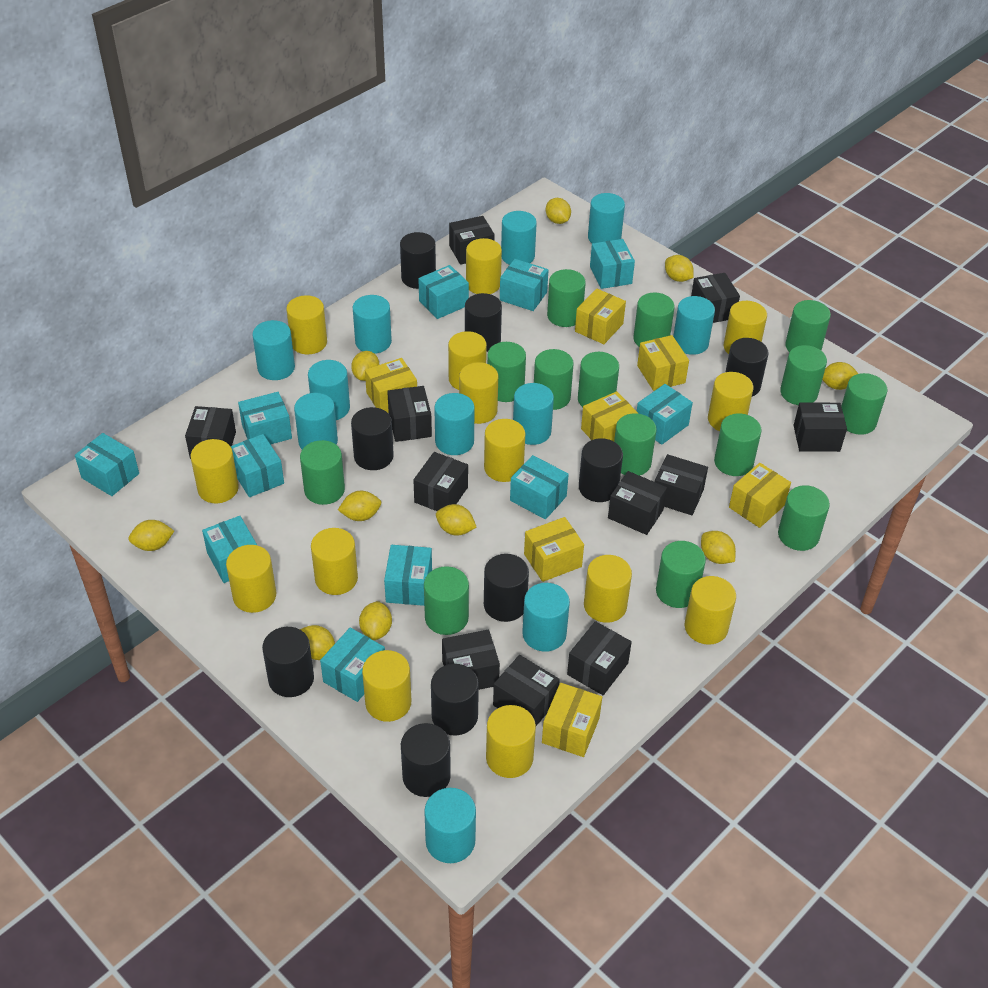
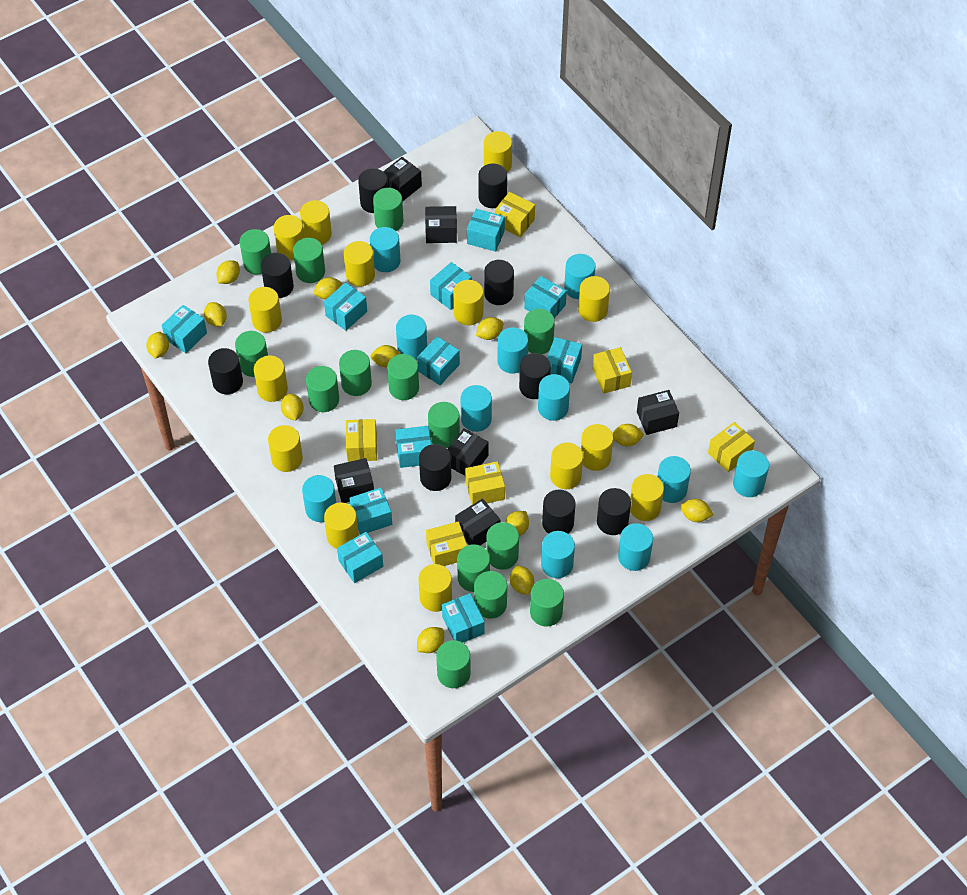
black box: 11 -> 6
yellow box: 7 -> 6
yellow lemon: 10 -> 12

